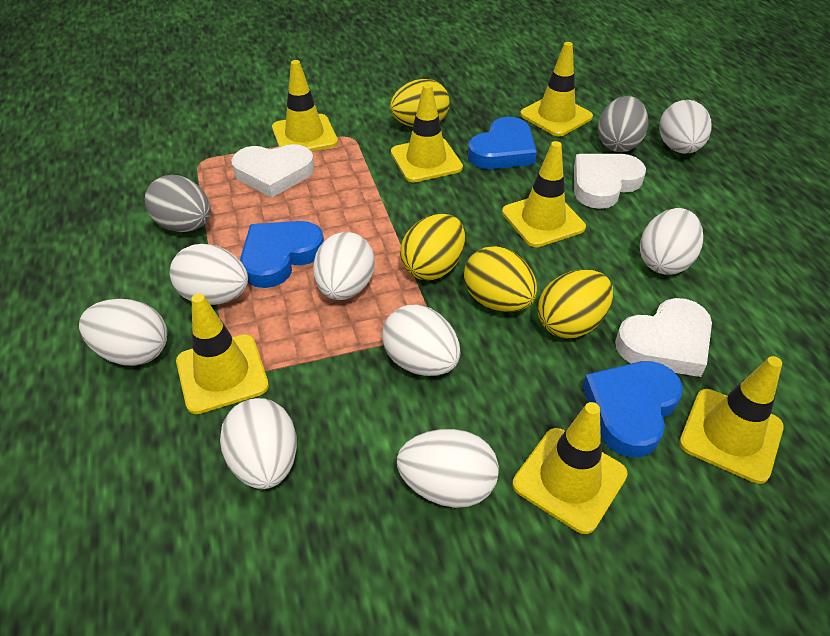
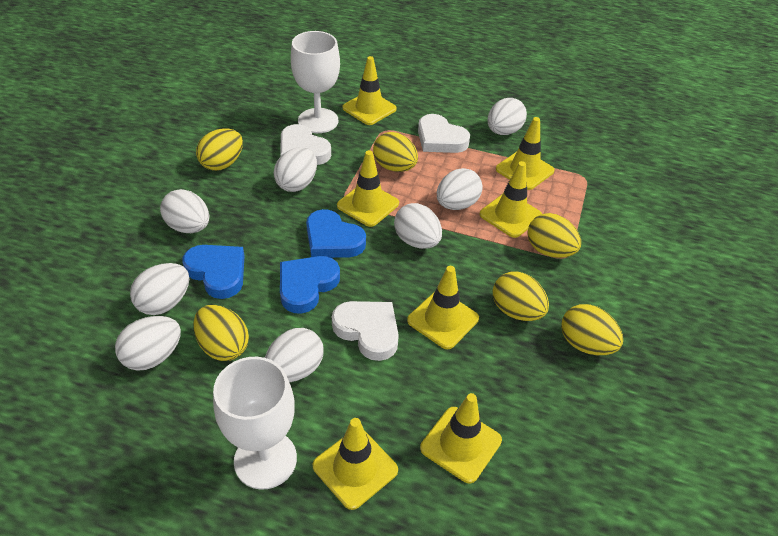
grey egg: 2 -> 0
white goblet: 0 -> 2
yellow egg: 4 -> 6

